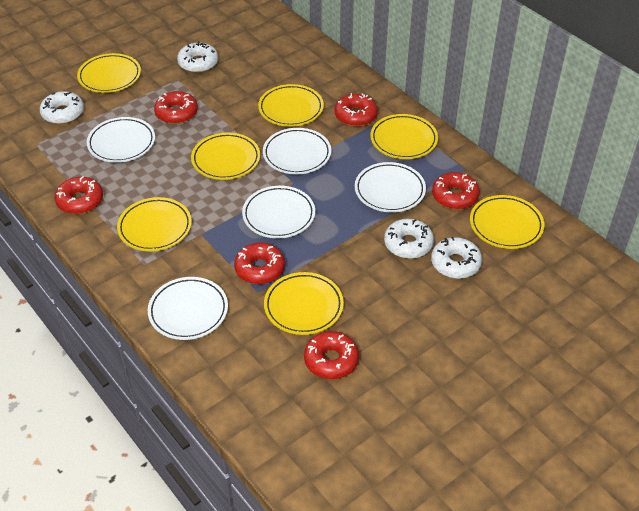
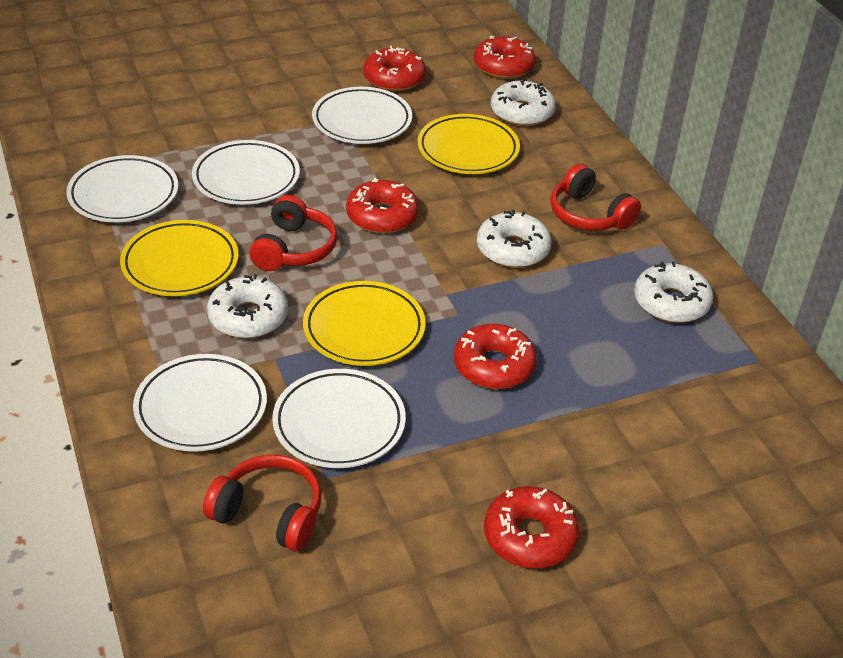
red donut: 6 -> 5
red headphones: 0 -> 3
yellow plate: 7 -> 3

